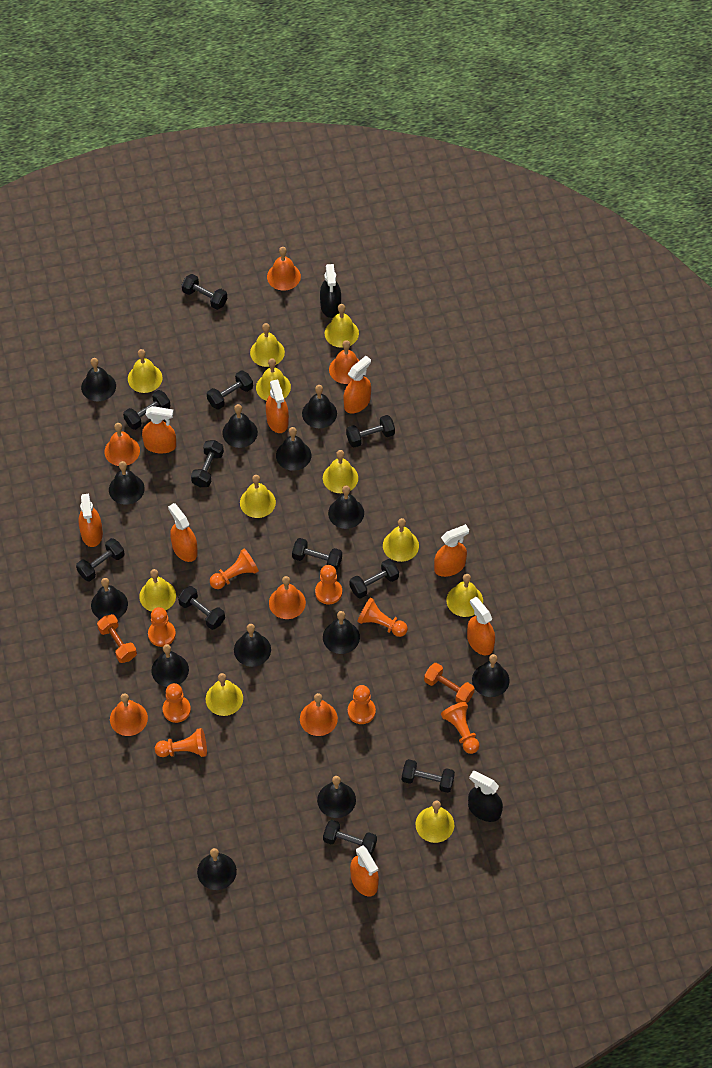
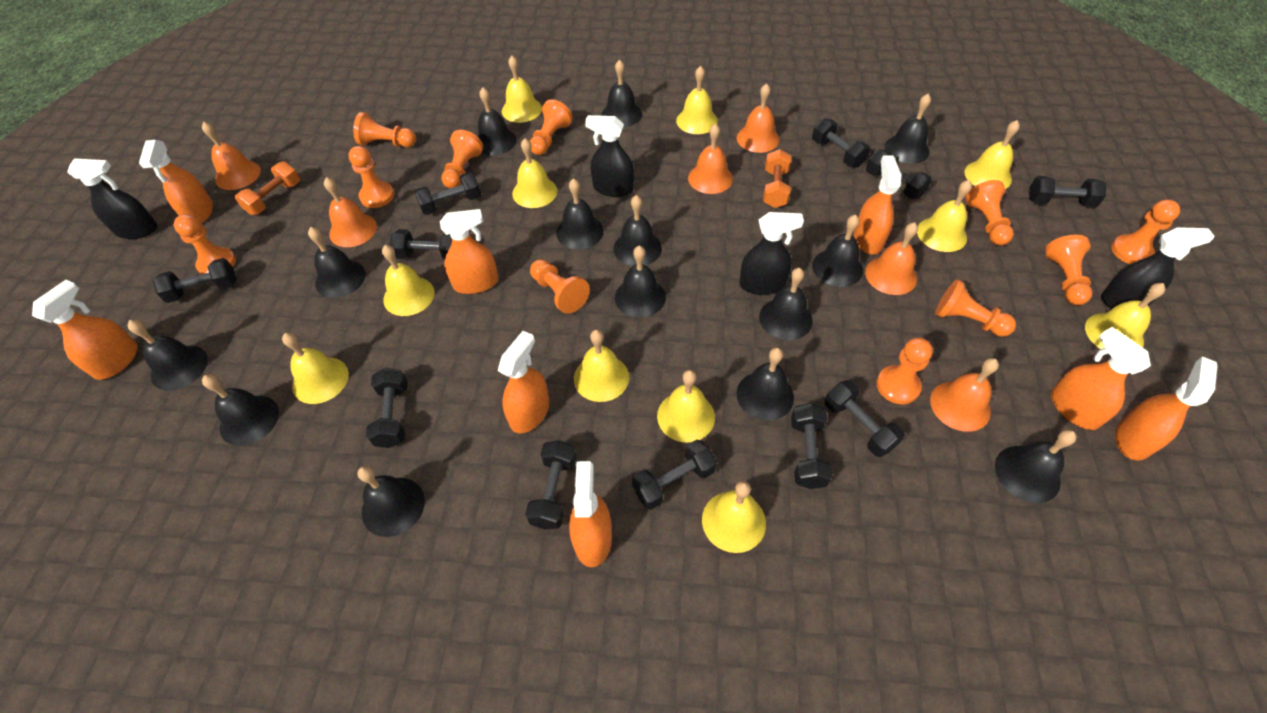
black bell: 13 -> 14
black spray bottle: 2 -> 4
orange pawn: 8 -> 11

